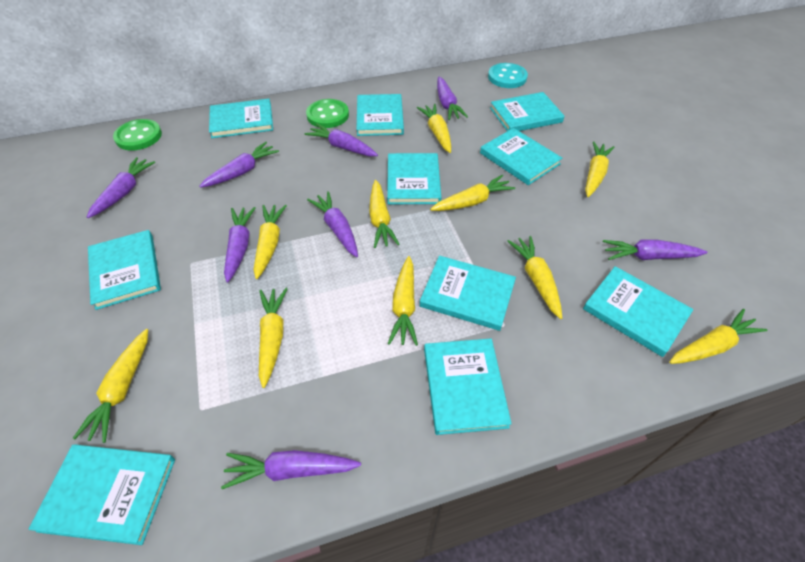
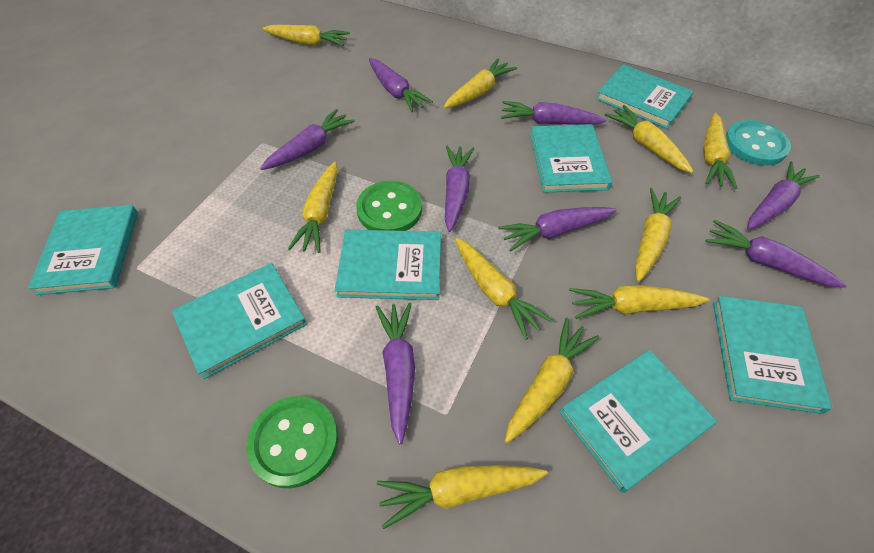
turquoise book: 10 -> 7

